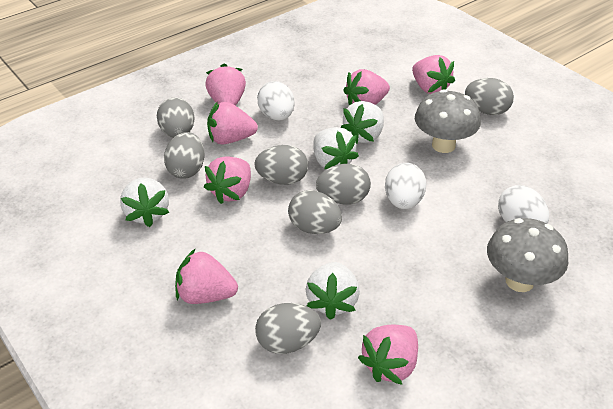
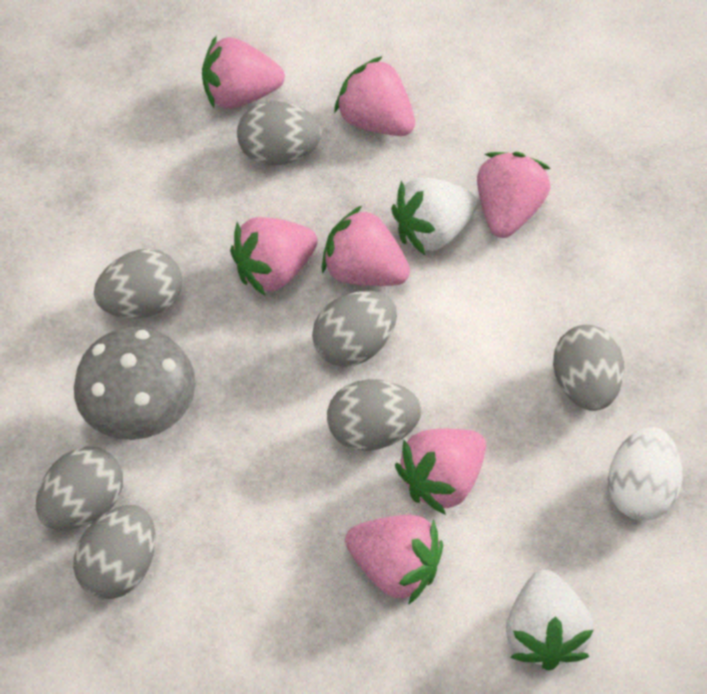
grey mushroom: 2 -> 1
white egg: 3 -> 1
white strawberry: 4 -> 2

